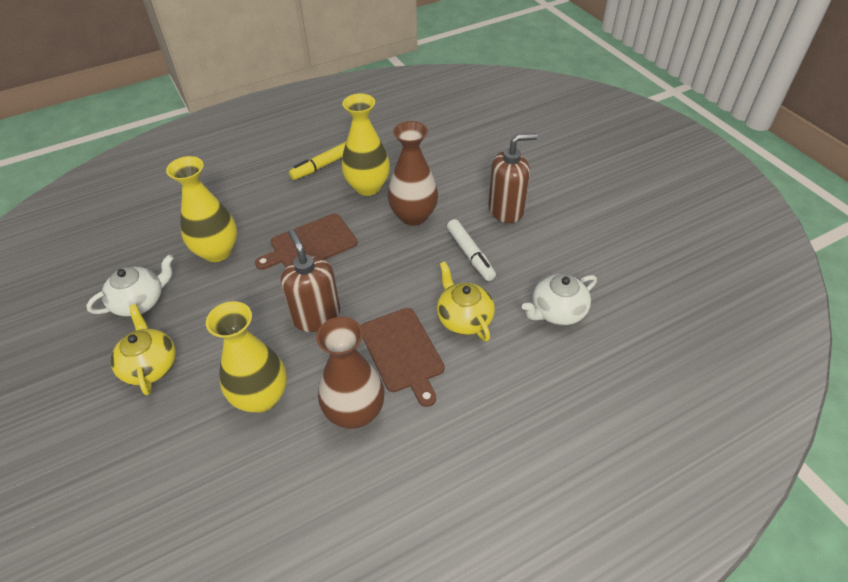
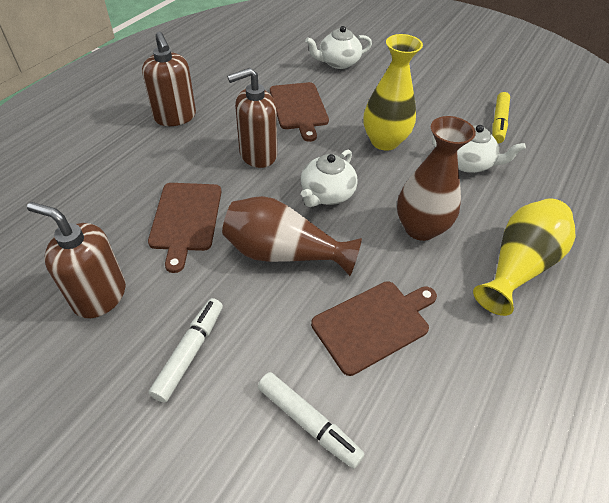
brown cutting board: 2 -> 3
brown soap dispenser: 2 -> 3
white marker: 1 -> 2
white teapot: 2 -> 3
yellow teapot: 2 -> 0
yellow vase: 3 -> 2

